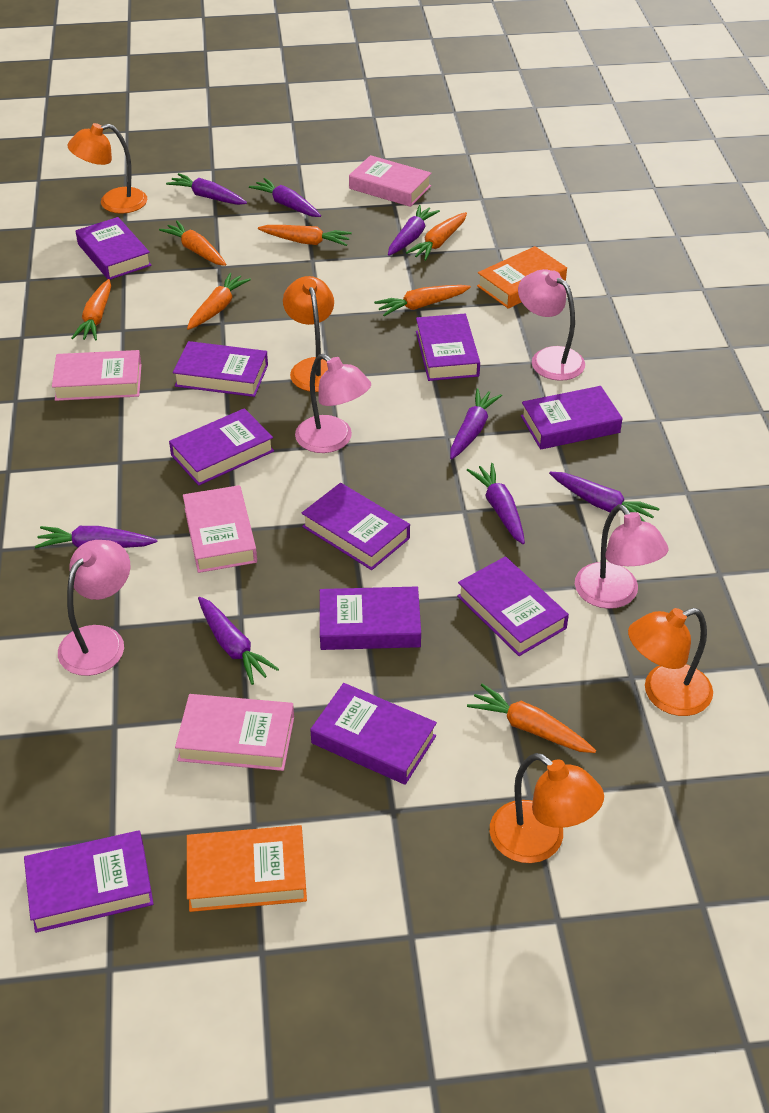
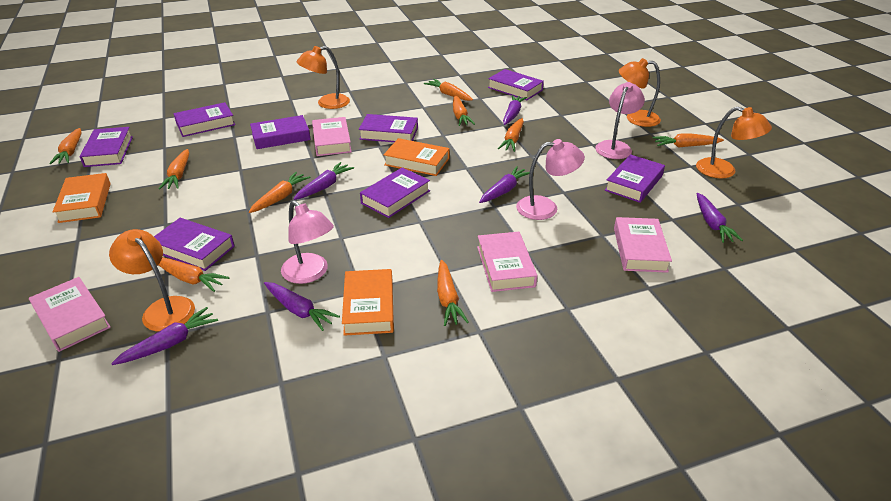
orange book: 2 -> 3
orange carrot: 7 -> 9
pink lamp: 4 -> 3
purple book: 10 -> 8
purple carrot: 8 -> 6

